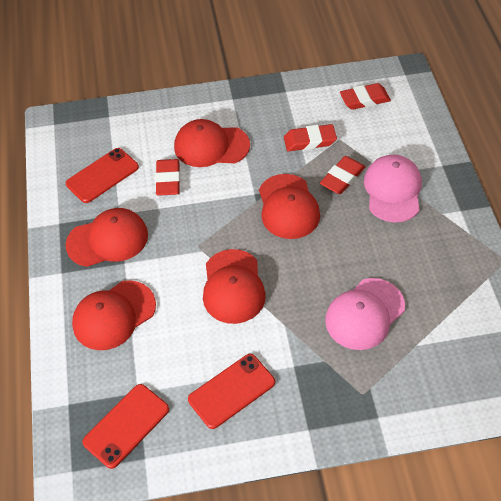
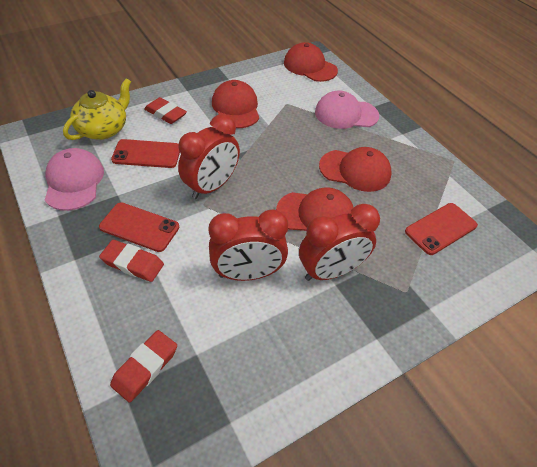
red cap: 5 -> 4
red clock: 0 -> 3
red eraser: 4 -> 3
yellow teapot: 0 -> 1

